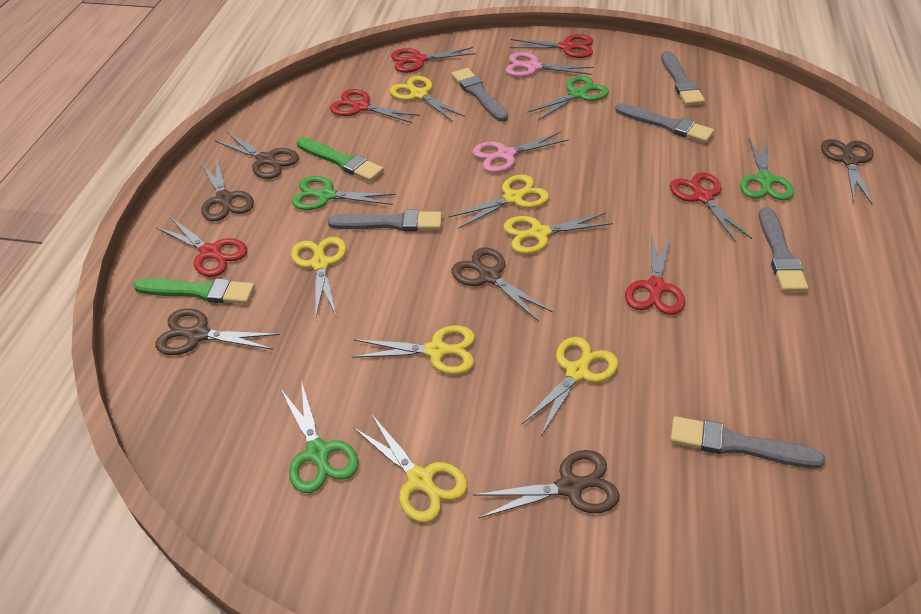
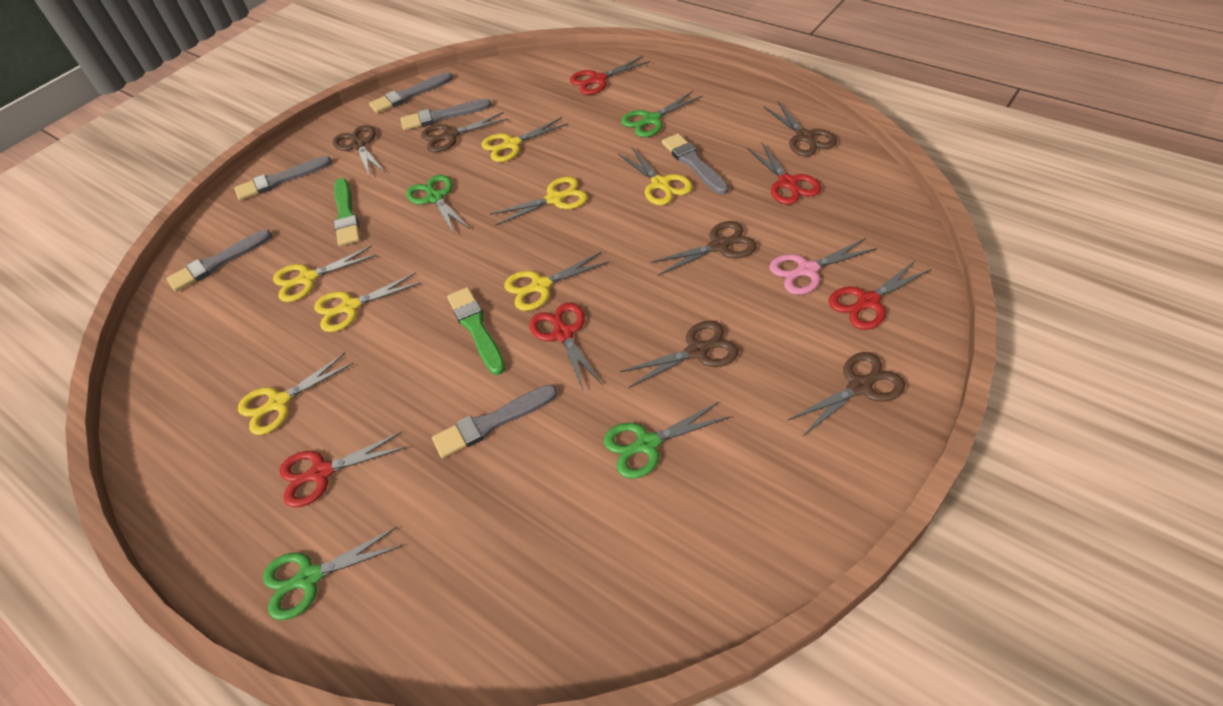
pink scissors: 2 -> 1
red scissors: 6 -> 5

